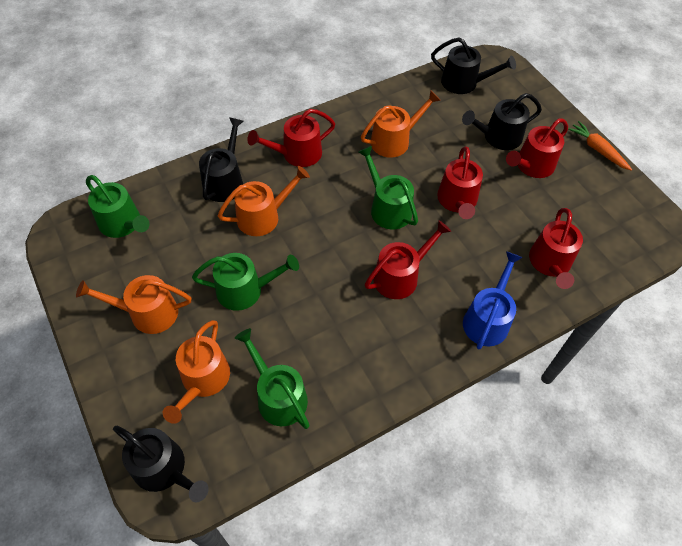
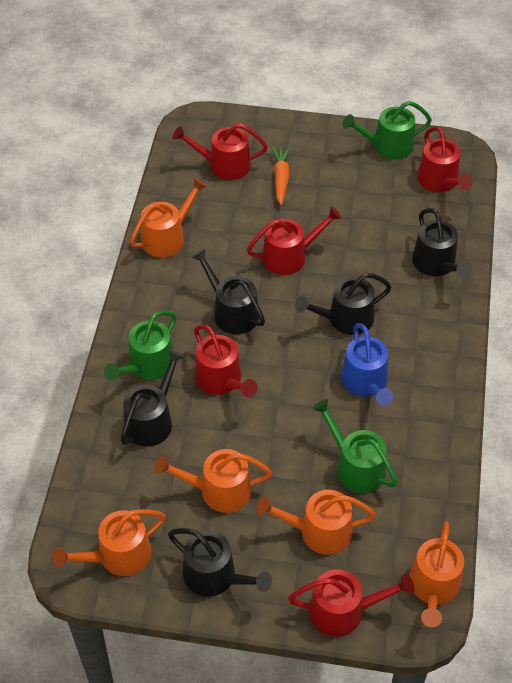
black watering can: 4 -> 5
green watering can: 4 -> 3
orange watering can: 4 -> 5

